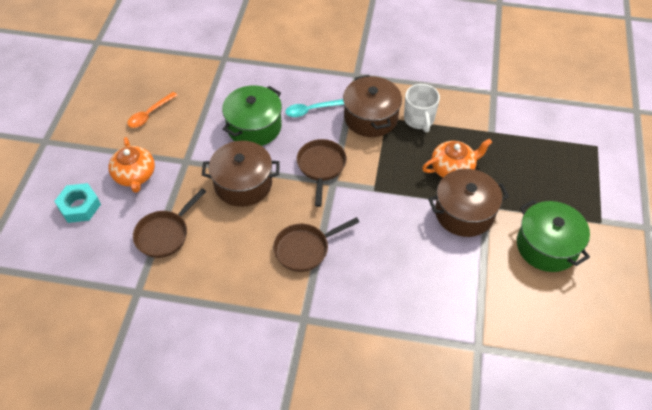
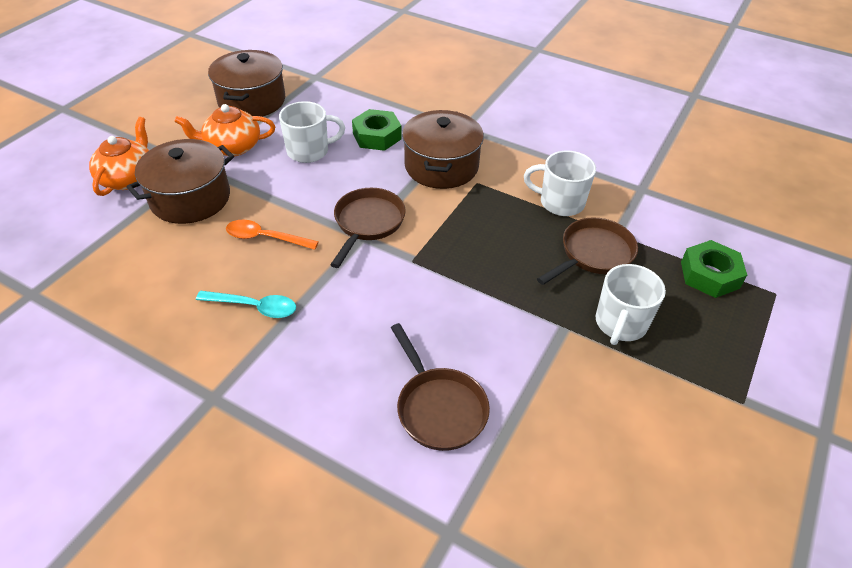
green nut: 0 -> 2
green pot: 2 -> 0
turquoise nut: 1 -> 0
white mug: 1 -> 3

